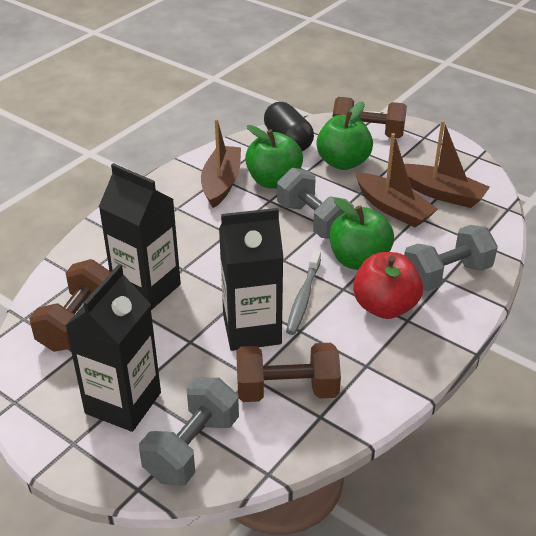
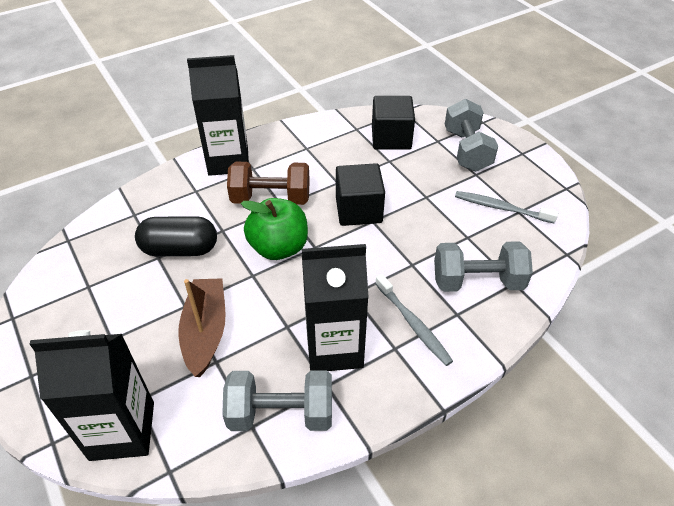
black cube: 0 -> 2
brown boat: 3 -> 1
brown dumbbell: 3 -> 1
green apple: 3 -> 1
grey toothbrush: 1 -> 2
red apple: 1 -> 0

